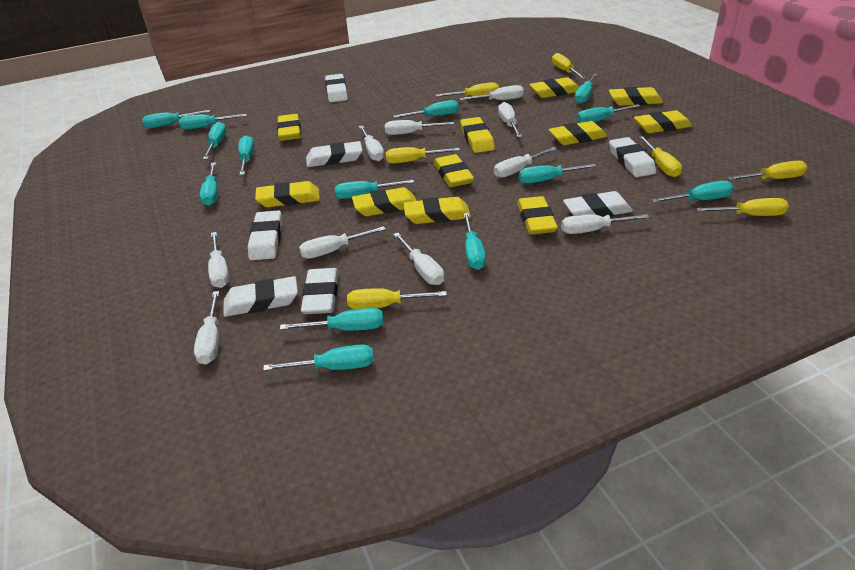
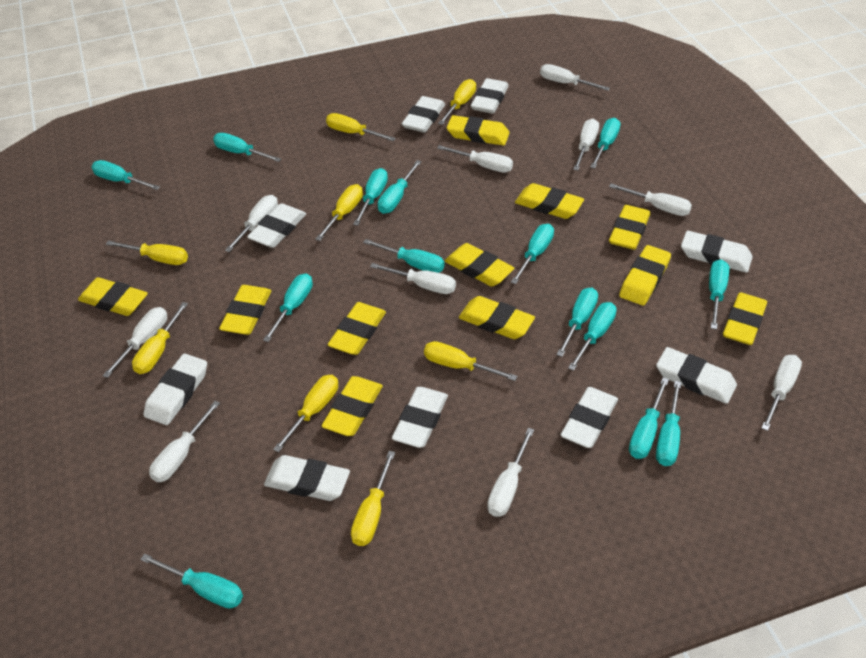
white eraser: 7 -> 9
yellow screwdriver: 7 -> 8

